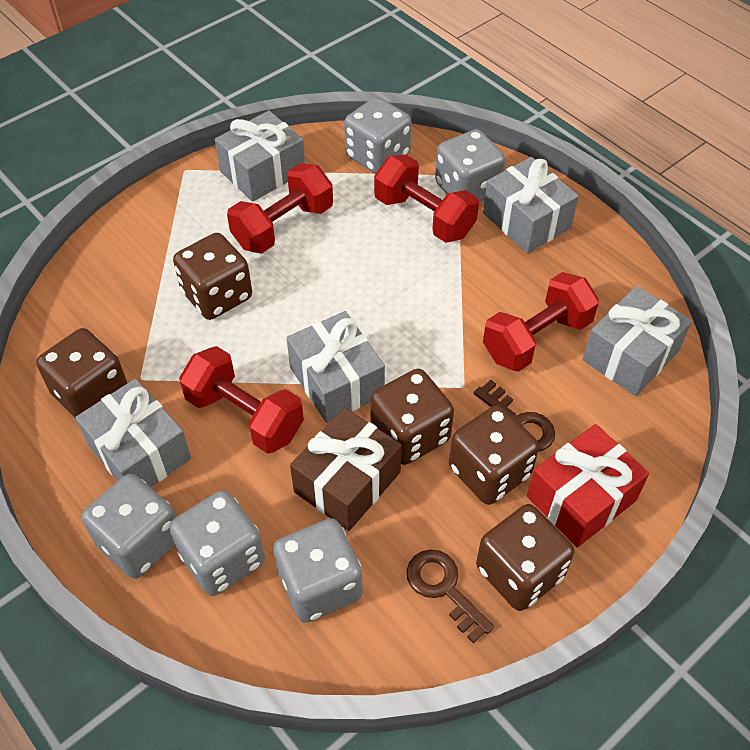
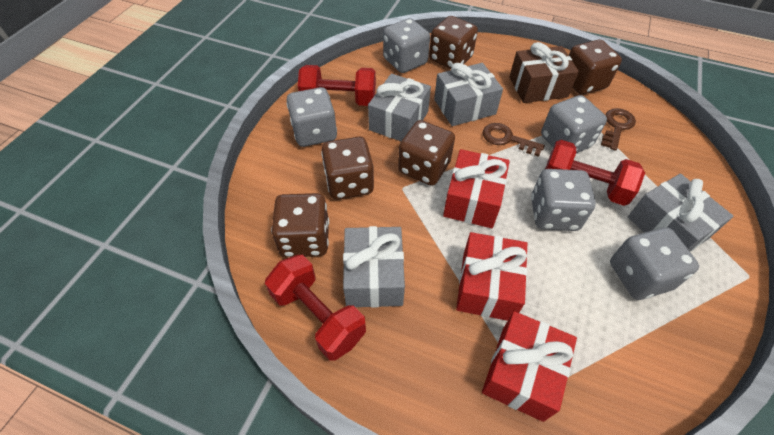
grey gift: 5 -> 4
red dumbbell: 4 -> 3
red gift: 1 -> 3

